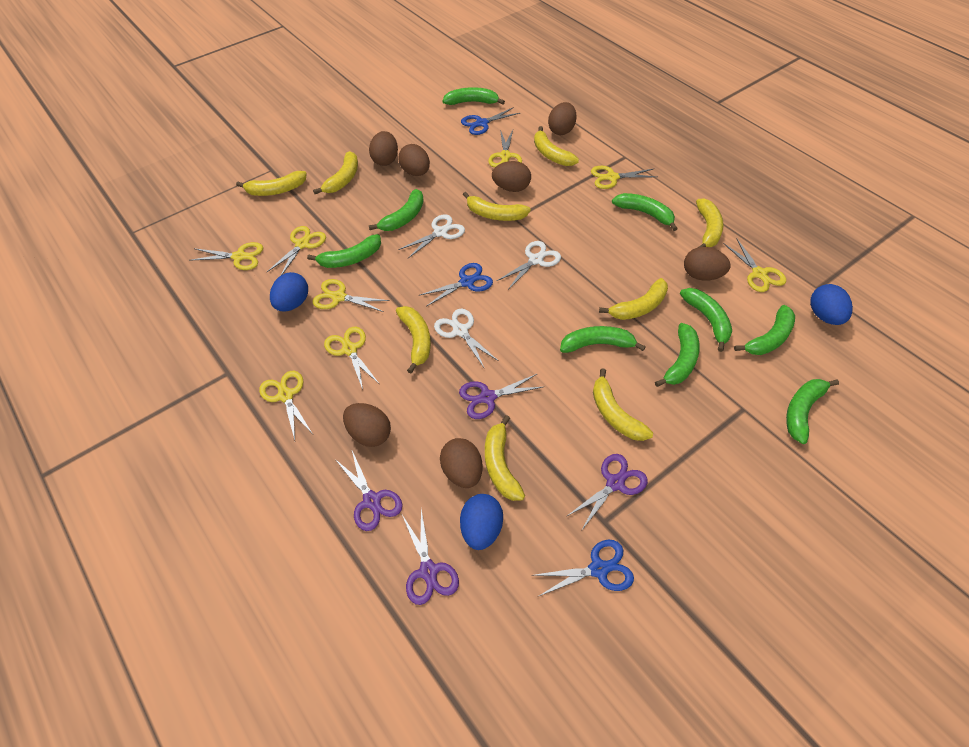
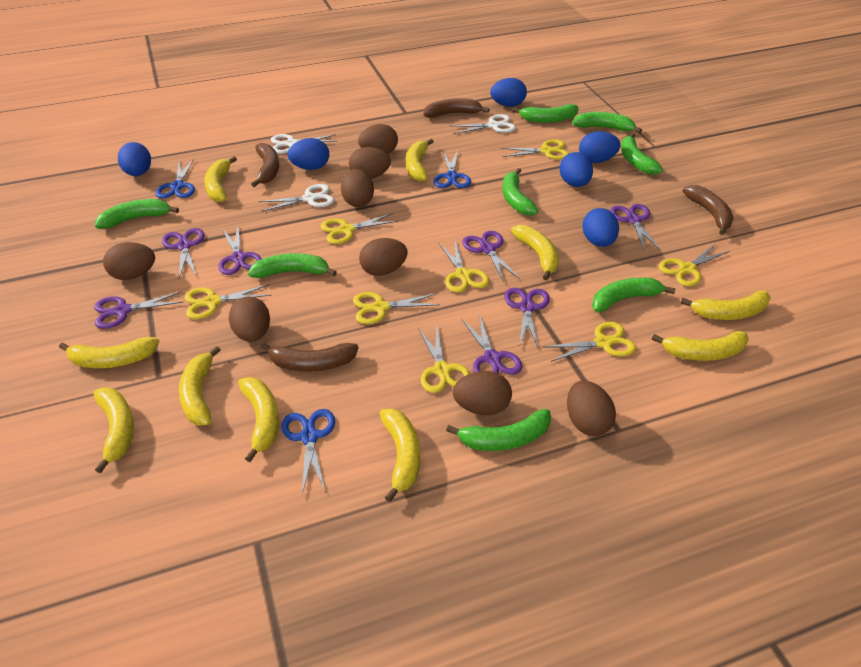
blue egg: 3 -> 6
brown banana: 0 -> 4
brown egg: 7 -> 8
green banana: 9 -> 8
purple scissors: 4 -> 7
yellow banana: 9 -> 10

